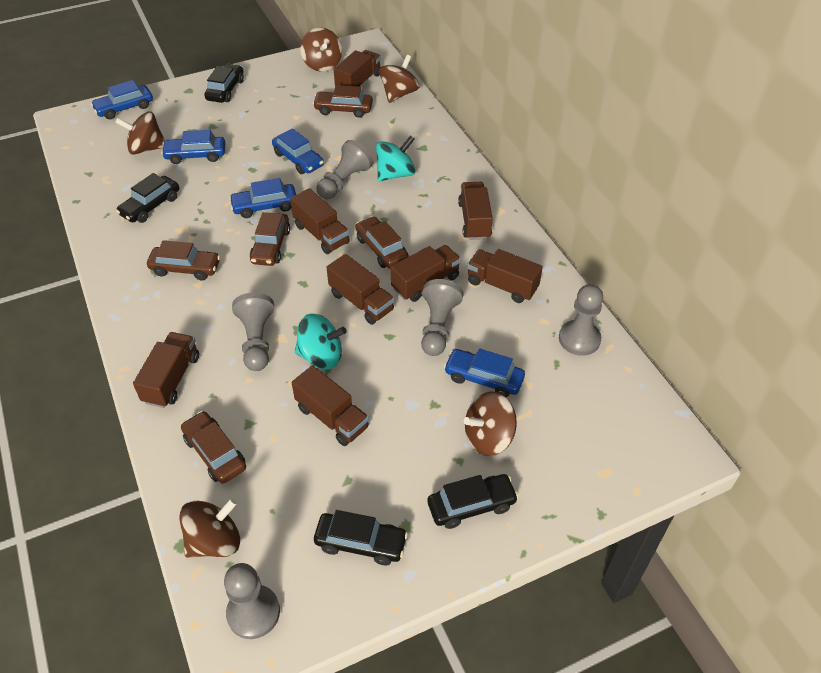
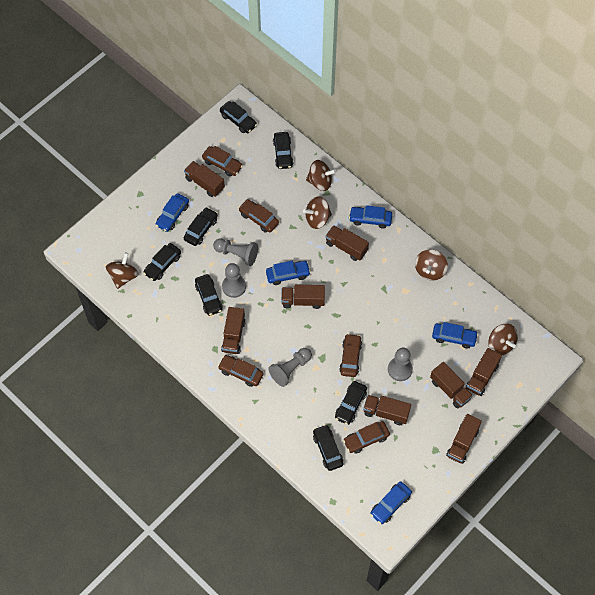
black car: 4 -> 7
grey pawn: 5 -> 4
turquoise spinning top: 2 -> 0

